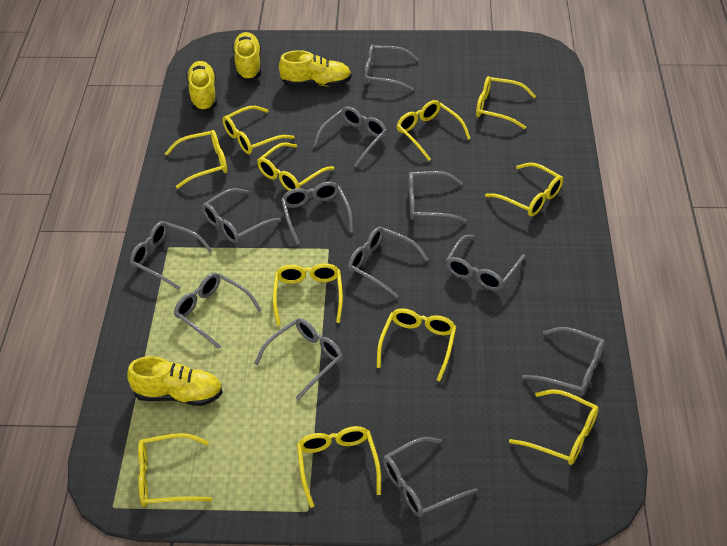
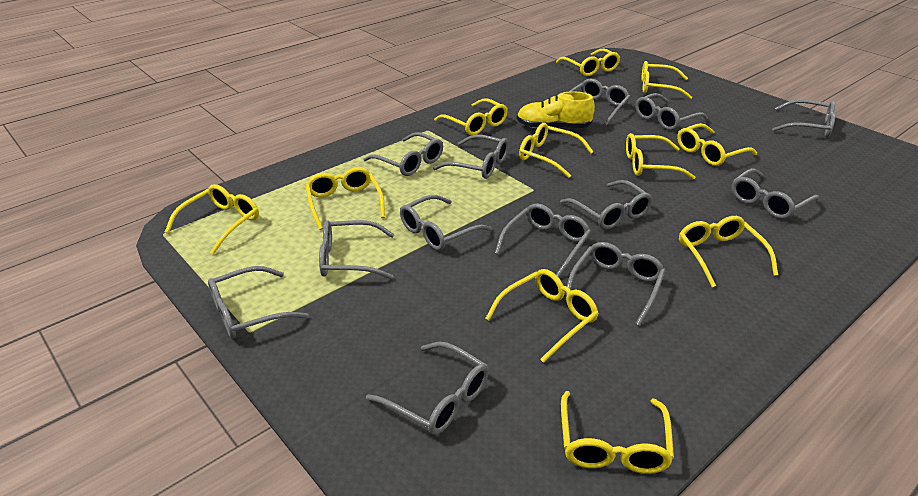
grey glasses: 12 -> 13
yellow shoe: 4 -> 1

